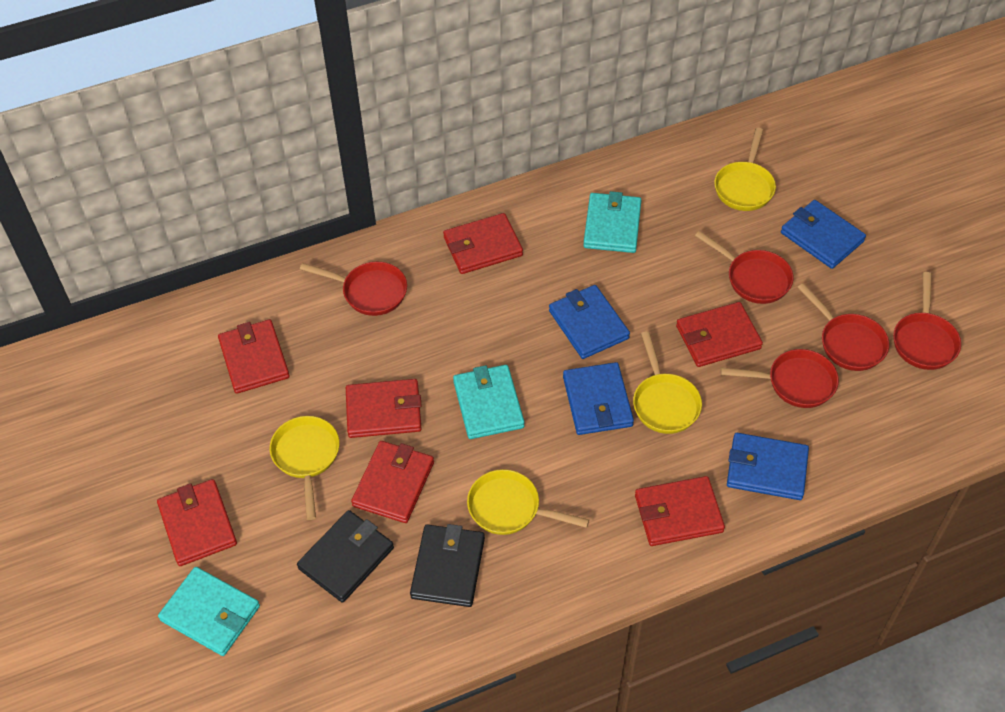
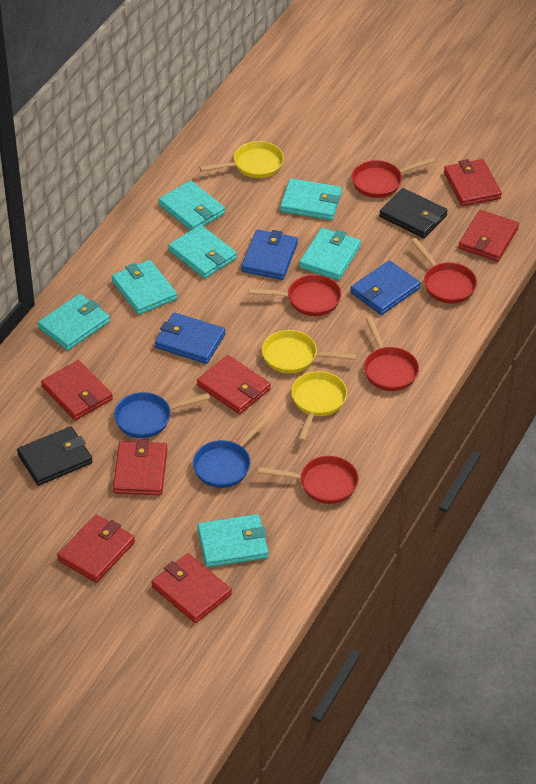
blue pan: 0 -> 2
blue wallet: 4 -> 3
turquoise wallet: 3 -> 7
yellow pan: 4 -> 3

